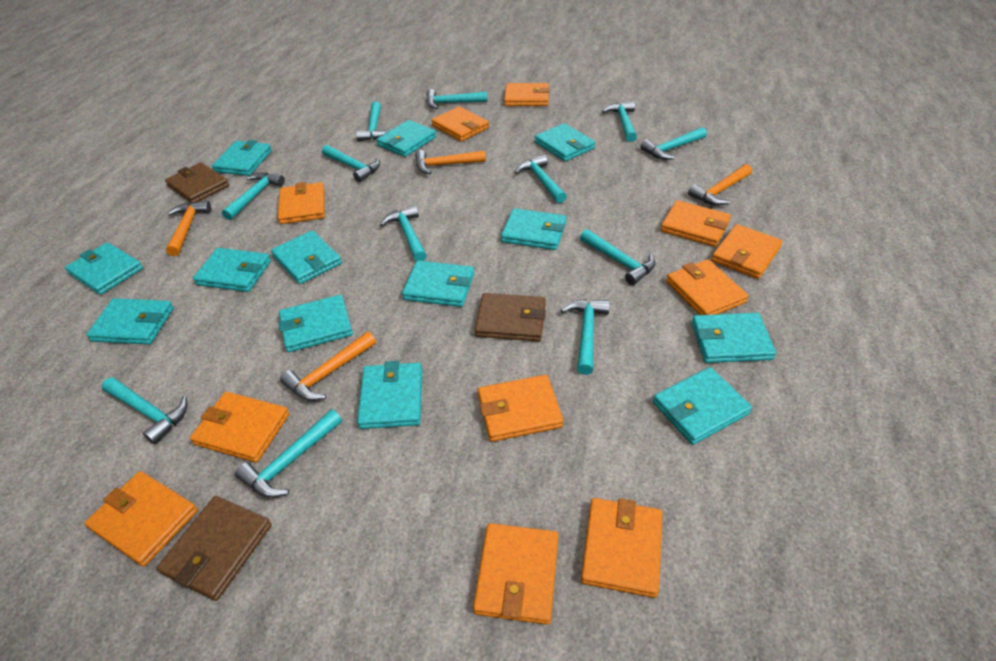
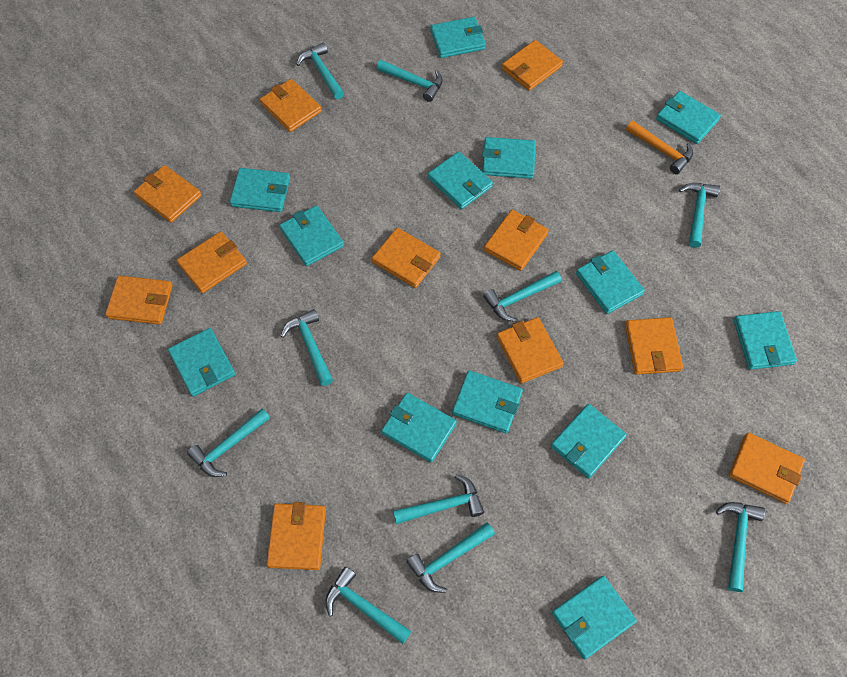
brown wallet: 3 -> 0
orange hammer: 4 -> 1
turquoise hammer: 12 -> 10

